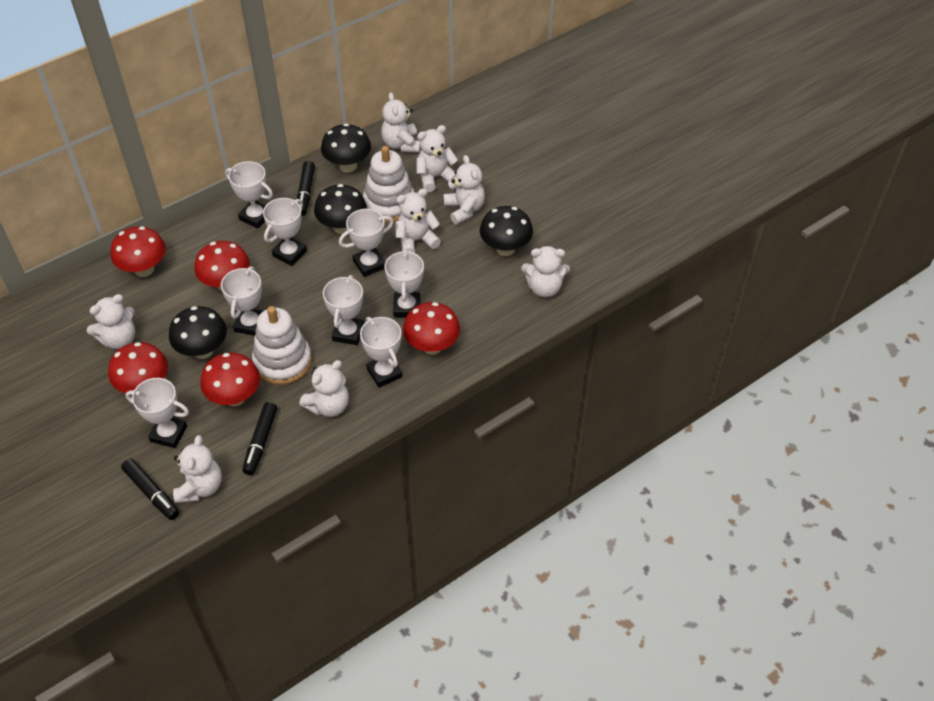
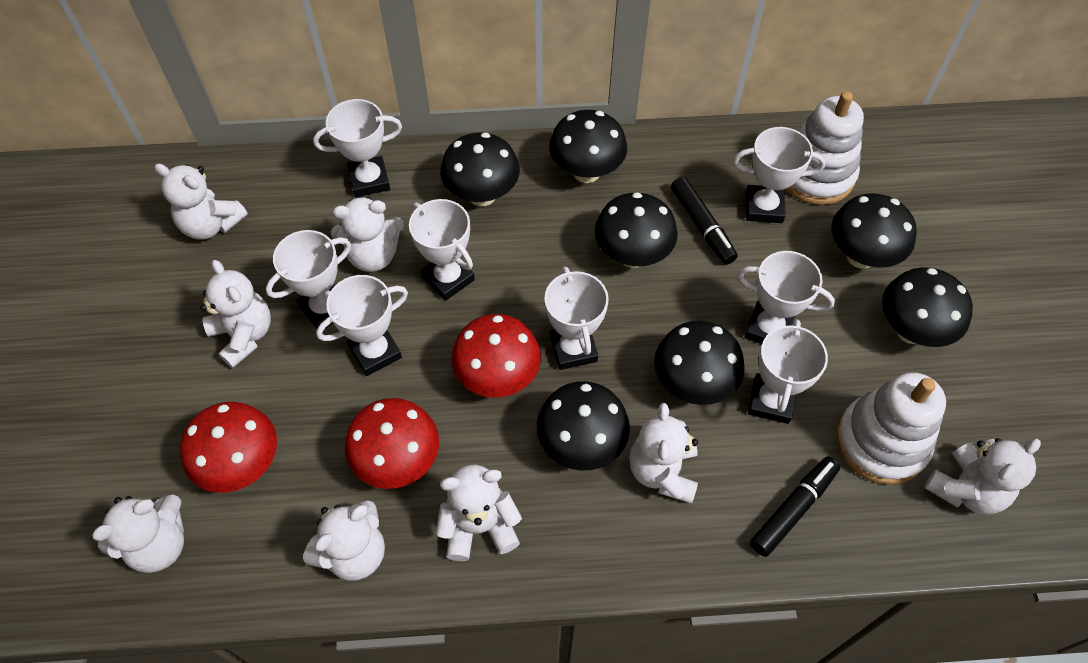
black marker: 3 -> 2
black mushroom: 4 -> 7
red mushroom: 5 -> 3

